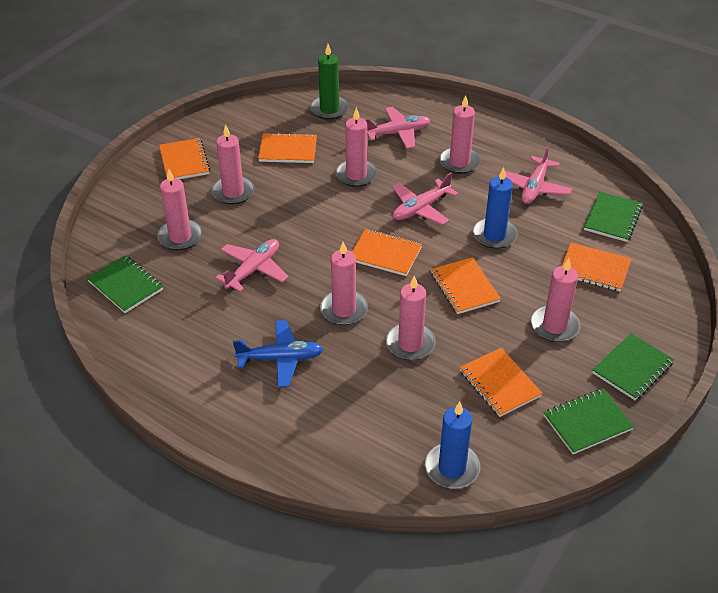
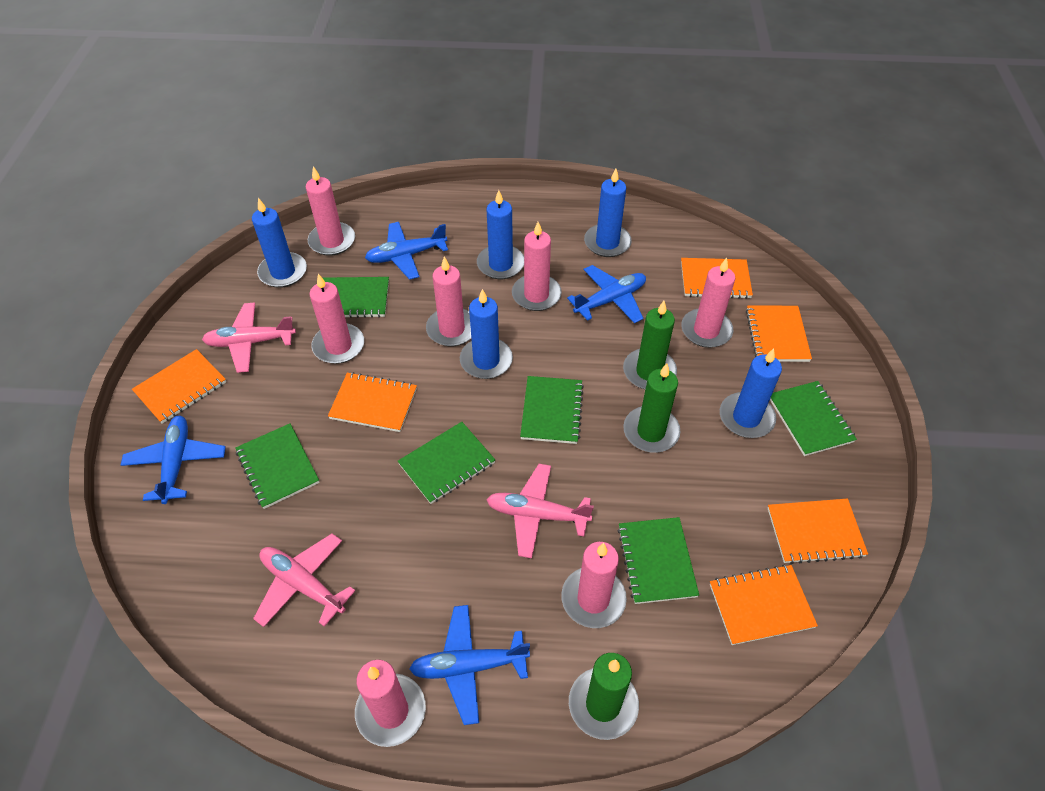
blue candle: 2 -> 5
blue plane: 1 -> 4
green candle: 1 -> 3
green notebook: 4 -> 6
pink plane: 4 -> 3

